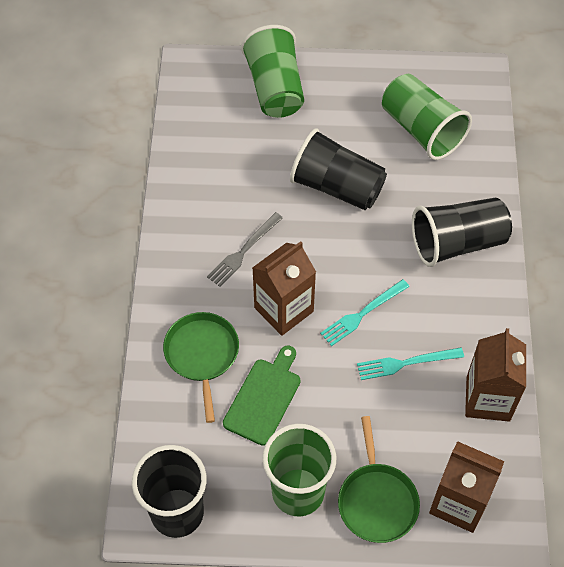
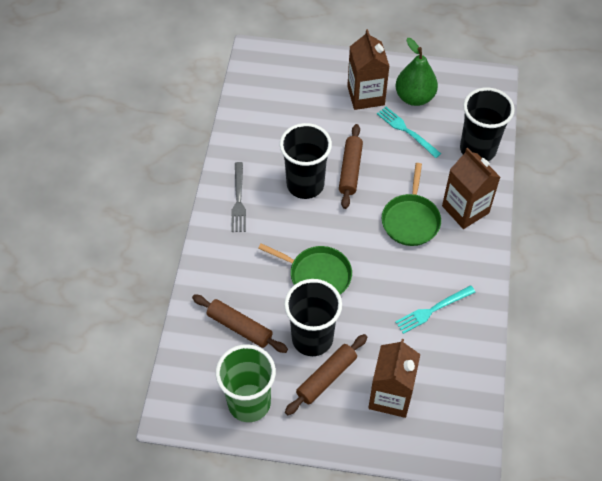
brown rolling pin: 0 -> 3
green cup: 3 -> 1
green cutting board: 1 -> 0
green pear: 0 -> 1

